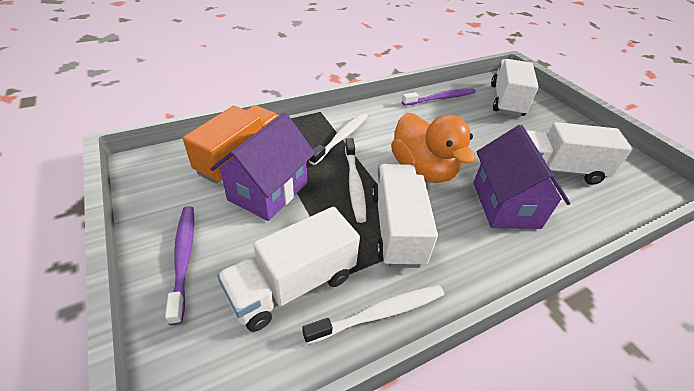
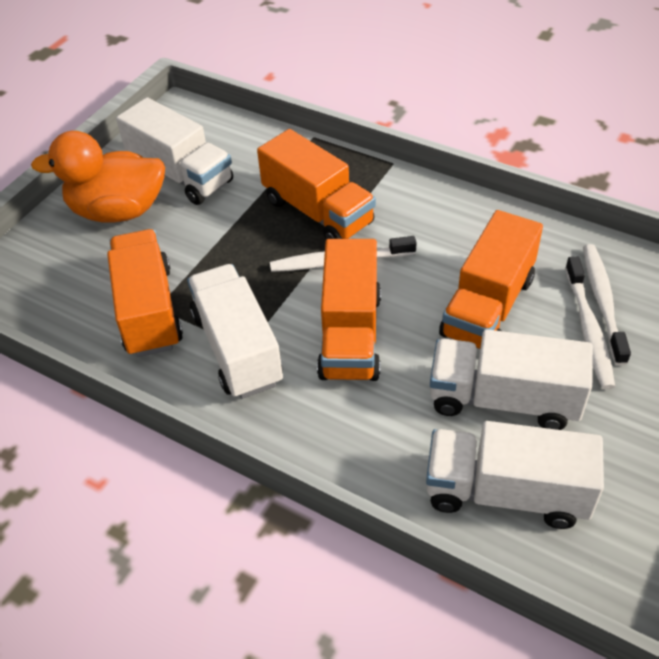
orange truck: 1 -> 4
purple house: 2 -> 0
purple toothbrush: 2 -> 0

